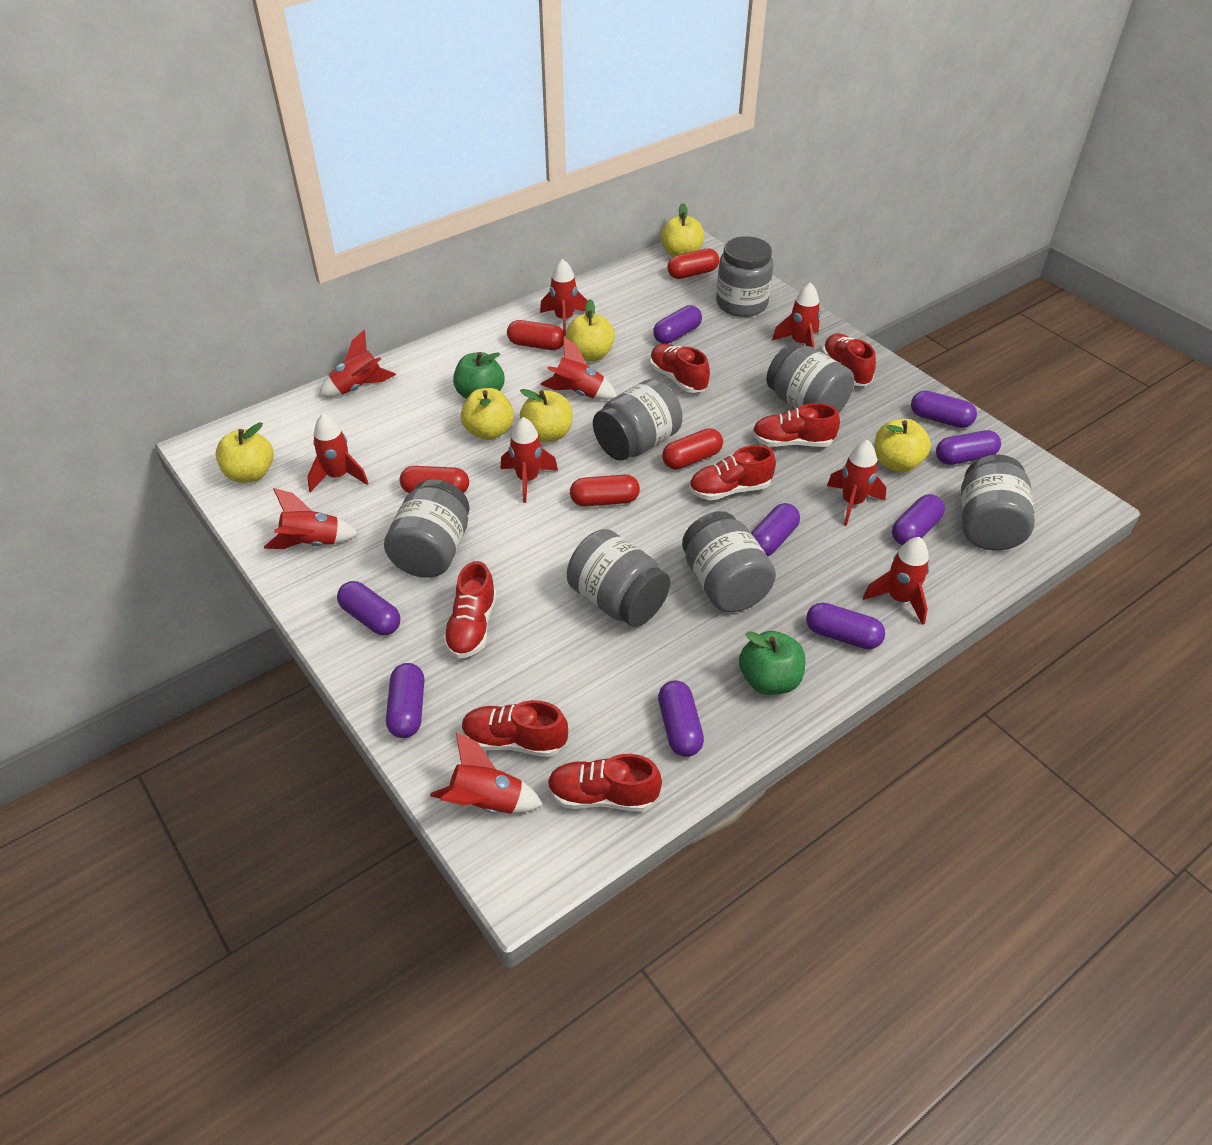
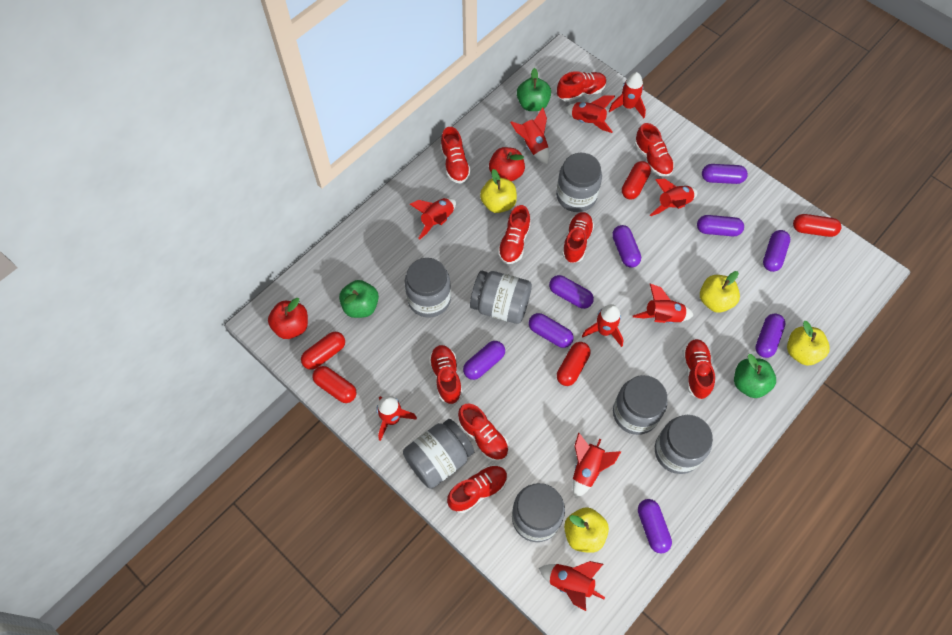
green apple: 2 -> 3
red apple: 0 -> 2
red shoe: 7 -> 9
yellow apple: 6 -> 4

